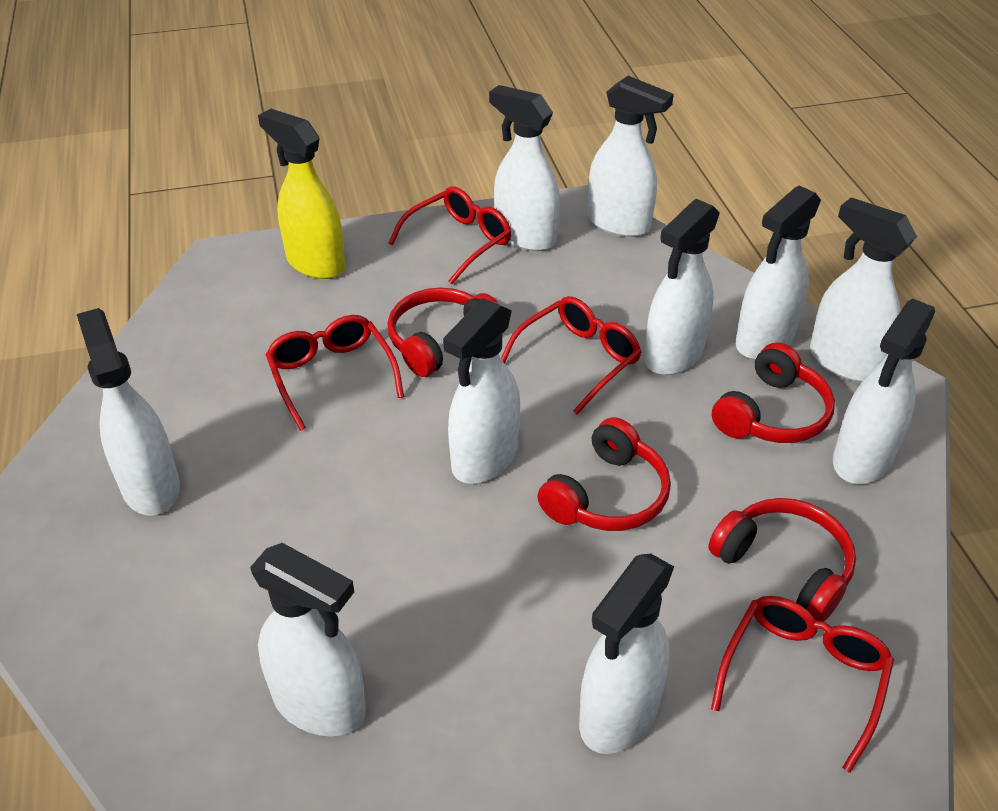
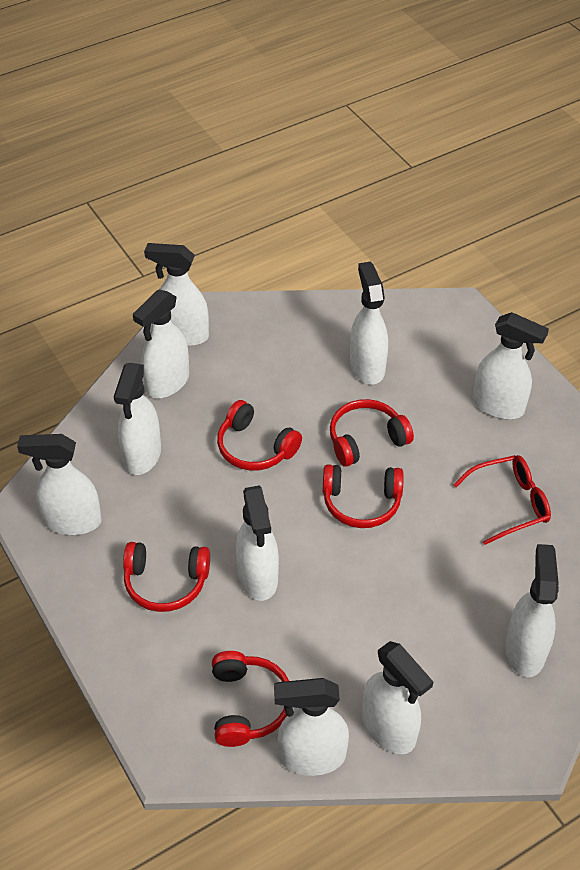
red glasses: 4 -> 1
red headphones: 4 -> 5
yellow spray bottle: 1 -> 0

